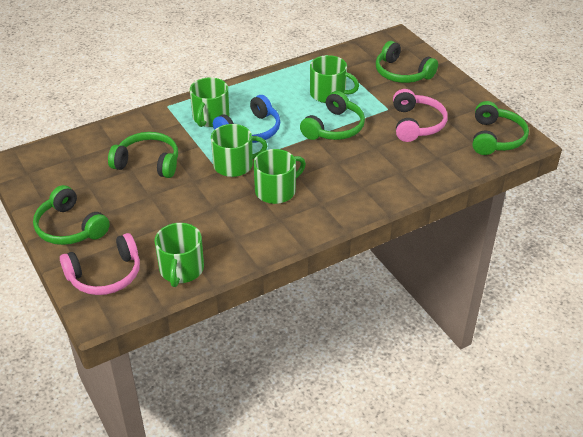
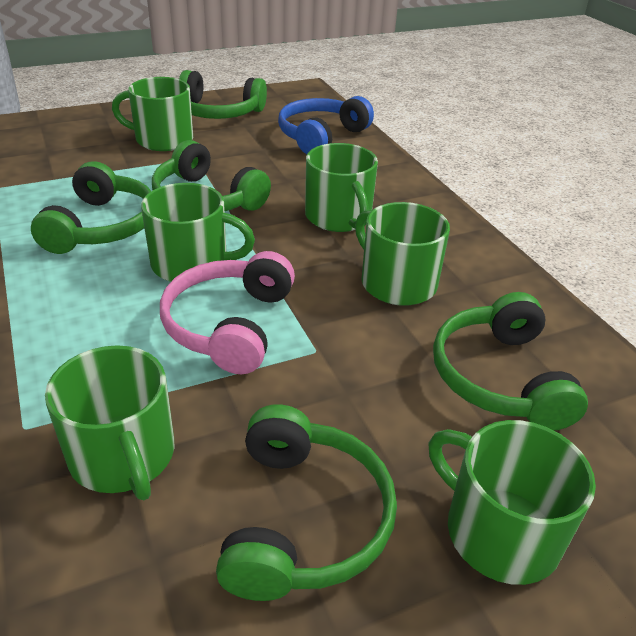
green mug: 5 -> 6
pink headphones: 2 -> 1

